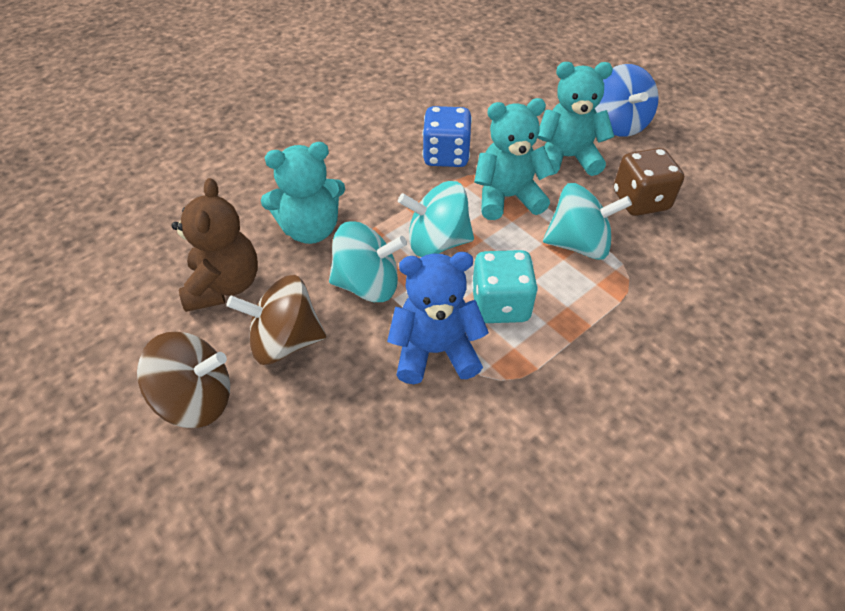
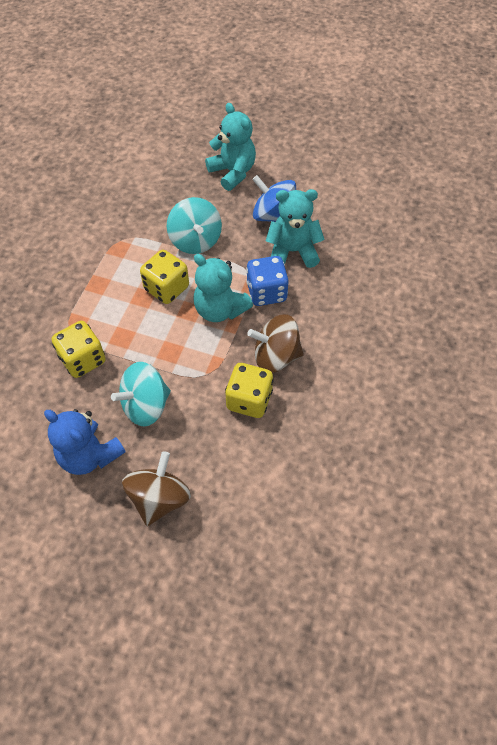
brown dice: 1 -> 0
brown teddy bear: 1 -> 0
turquoise dice: 1 -> 0
turquoise spinning top: 3 -> 2
yellow dice: 0 -> 3

